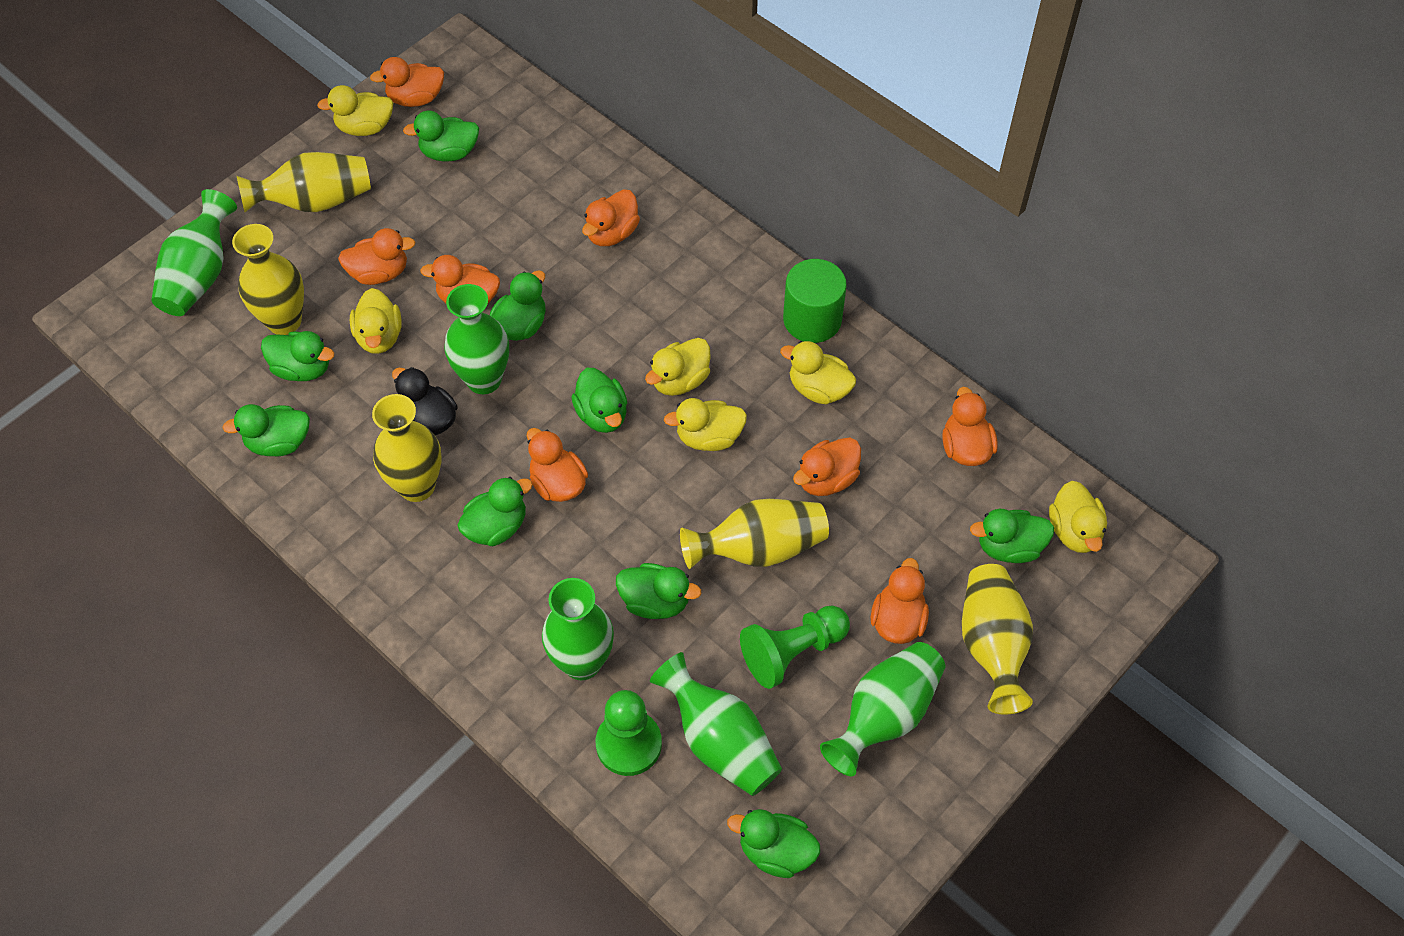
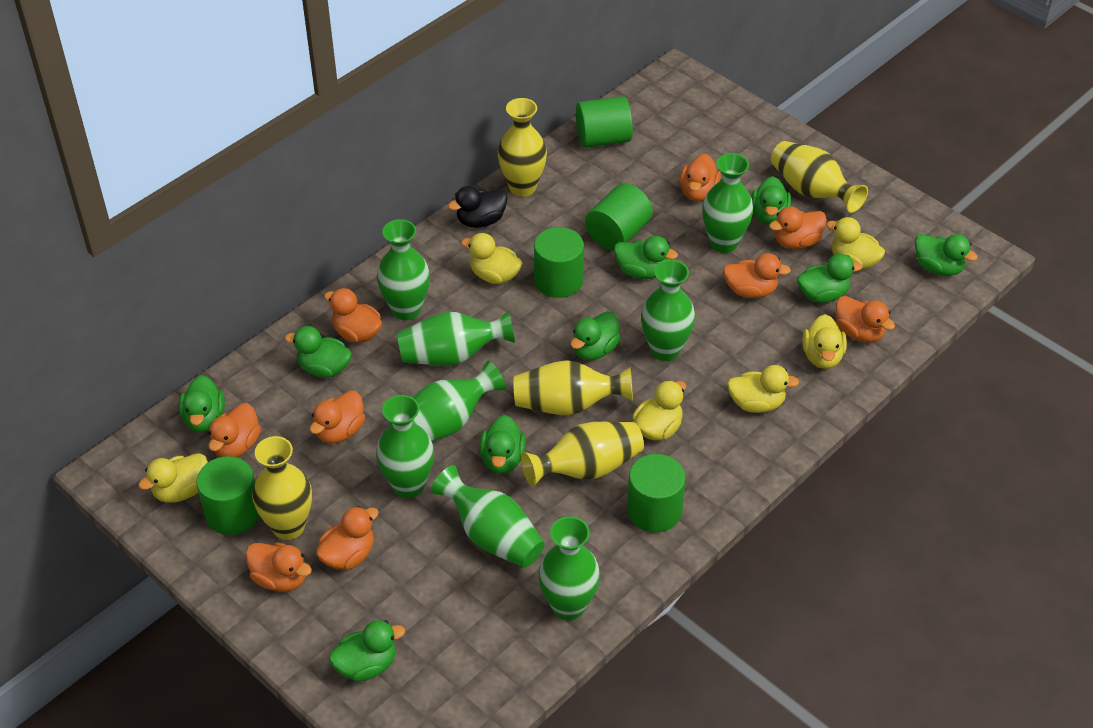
green cylinder: 1 -> 5
green pawn: 2 -> 0
green vase: 5 -> 8
orange duck: 8 -> 9

